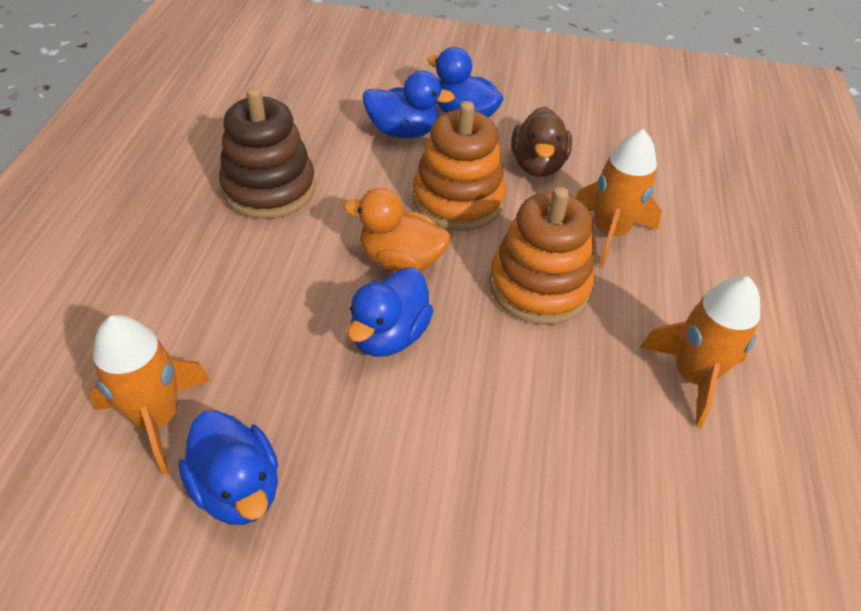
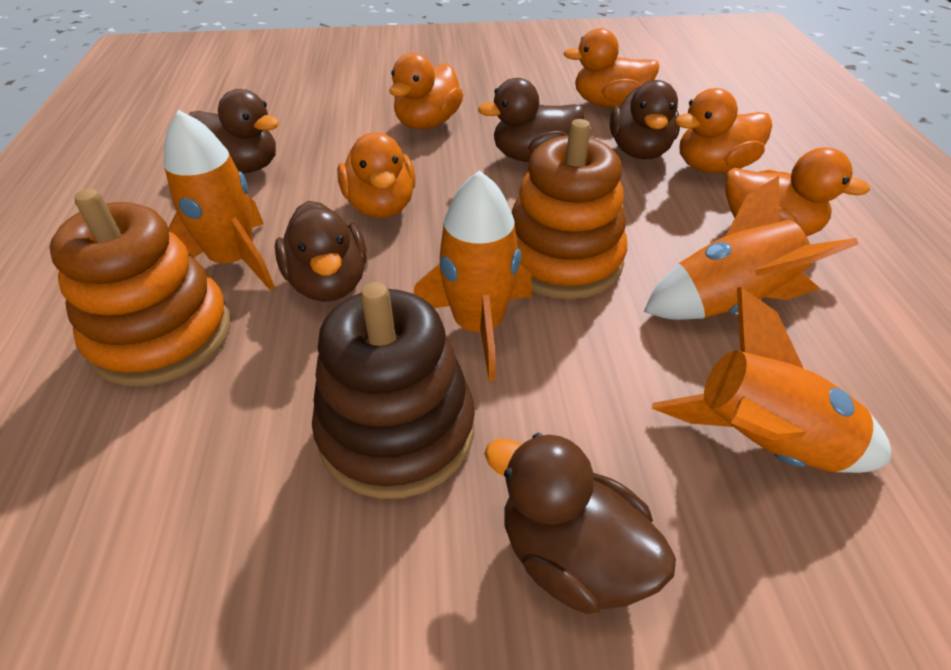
blue duck: 4 -> 0
brown duck: 1 -> 5
orange duck: 1 -> 5
orange rocket: 3 -> 4

